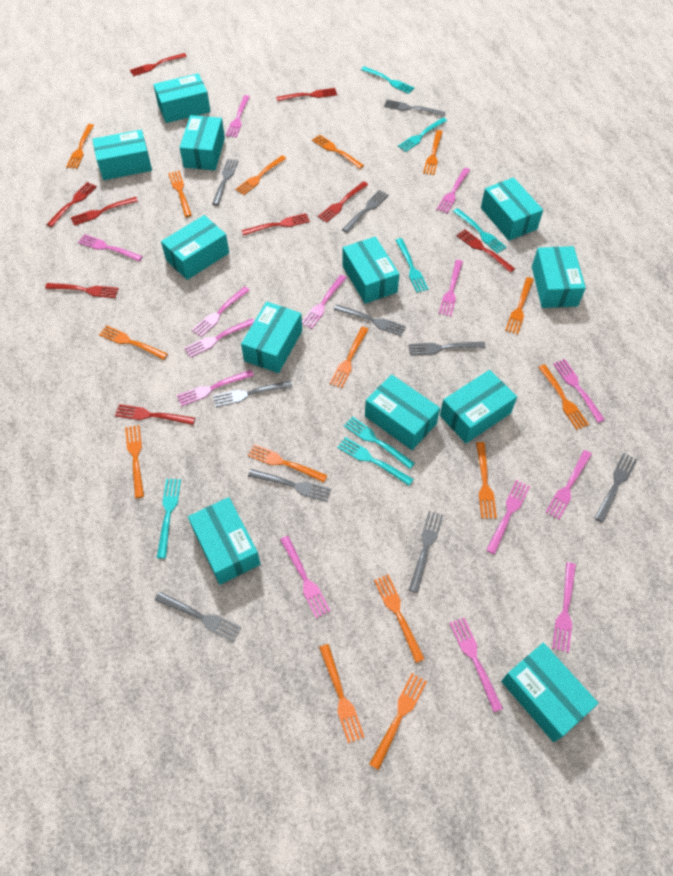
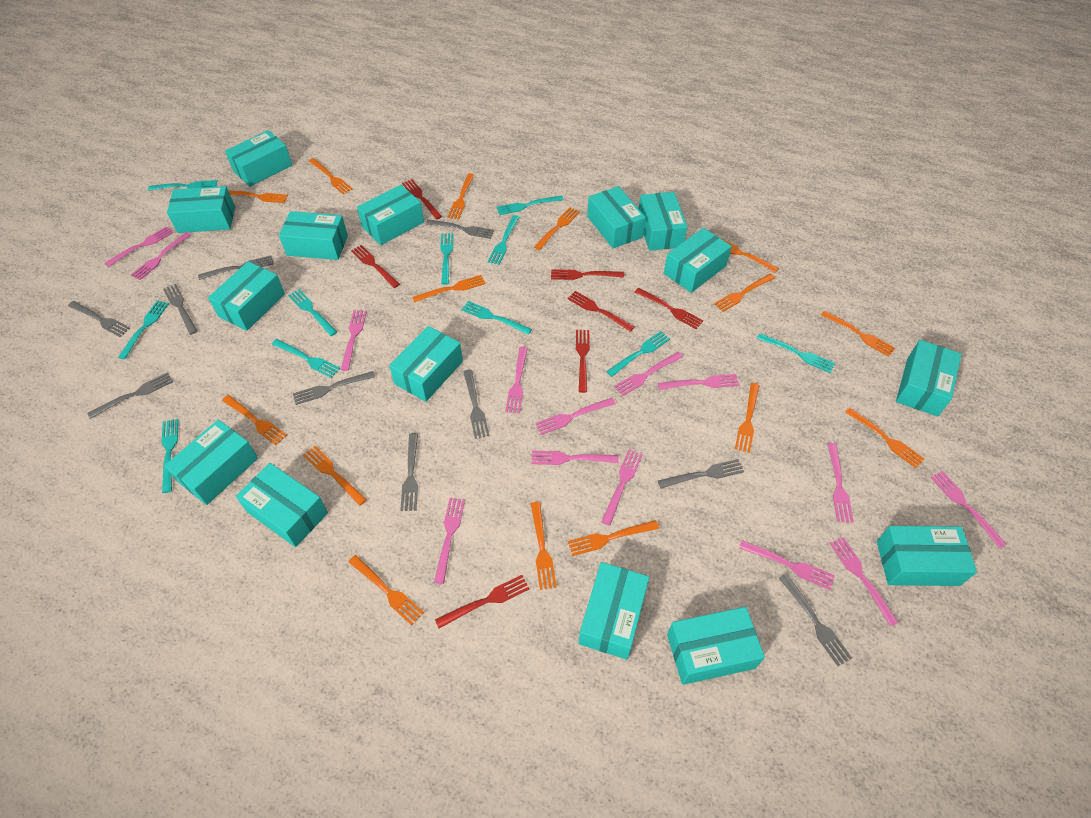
red fork: 9 -> 7
turquoise box: 12 -> 15
turquoise fork: 7 -> 11

